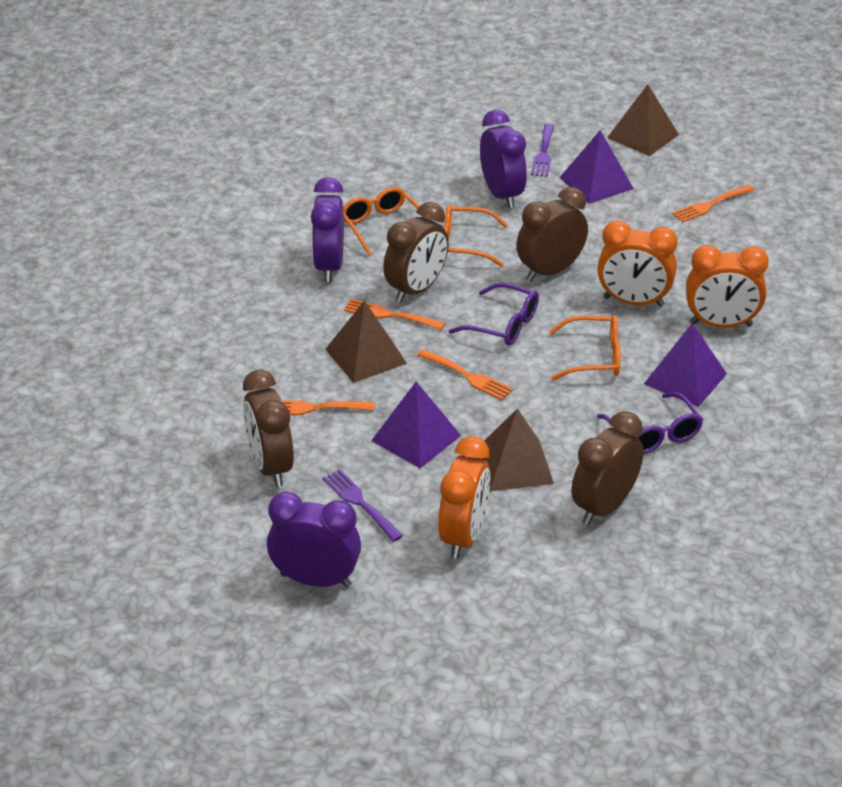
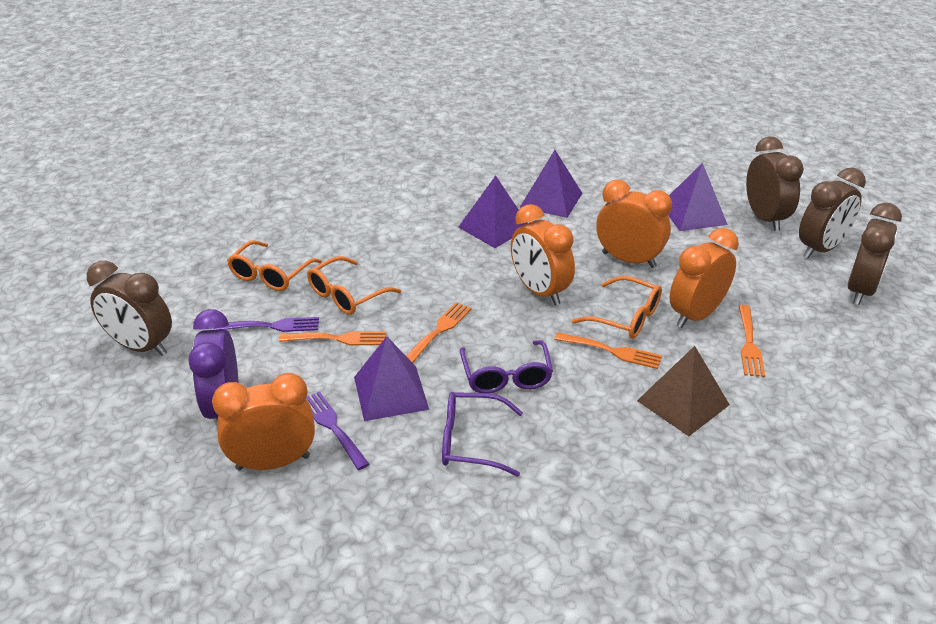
brown pyramid: 3 -> 1
orange clock: 3 -> 4
purple clock: 3 -> 1
purple pyramid: 3 -> 4

